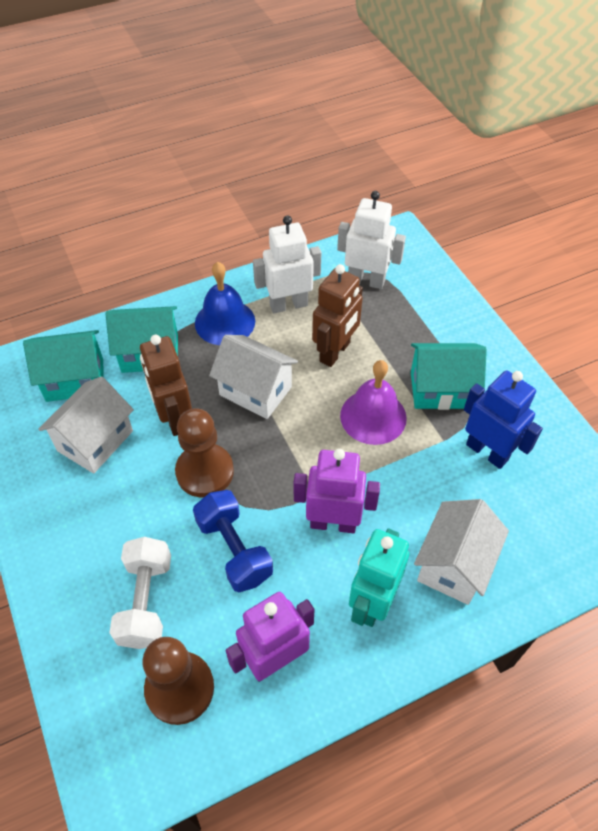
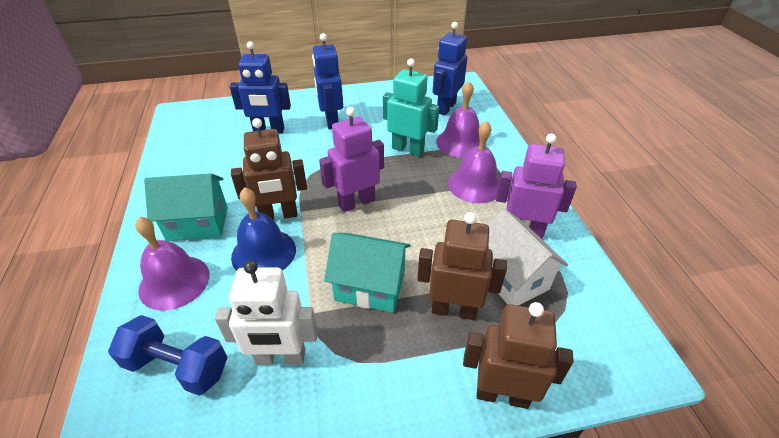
blue robot: 1 -> 3
brown pawn: 2 -> 0
brown robot: 2 -> 3
purple bell: 1 -> 3
turquoise house: 3 -> 2
white dumbbell: 1 -> 0
white house: 3 -> 1
white robot: 2 -> 1

